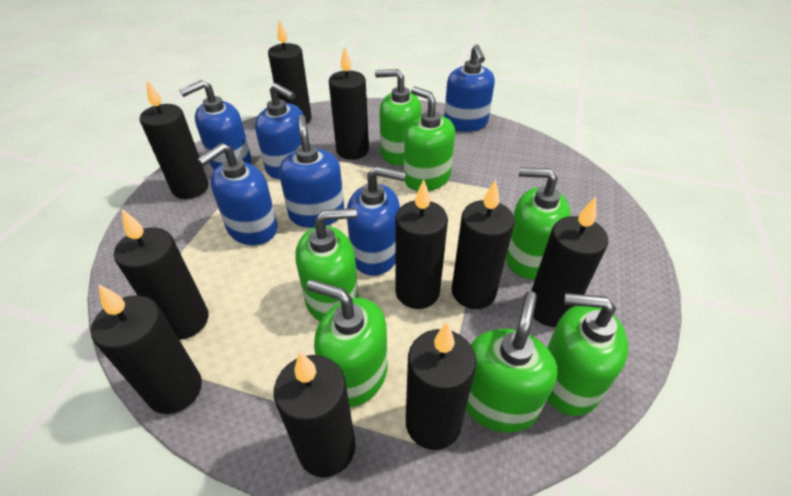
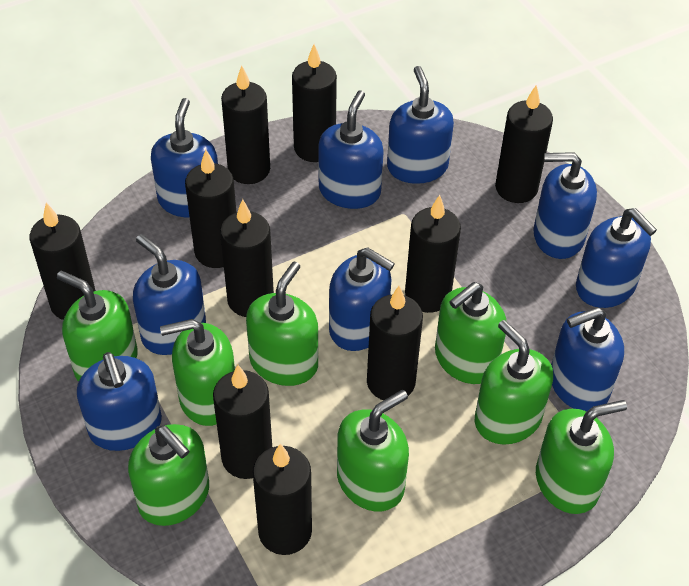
blue soap dispenser: 6 -> 9
green soap dispenser: 7 -> 8

